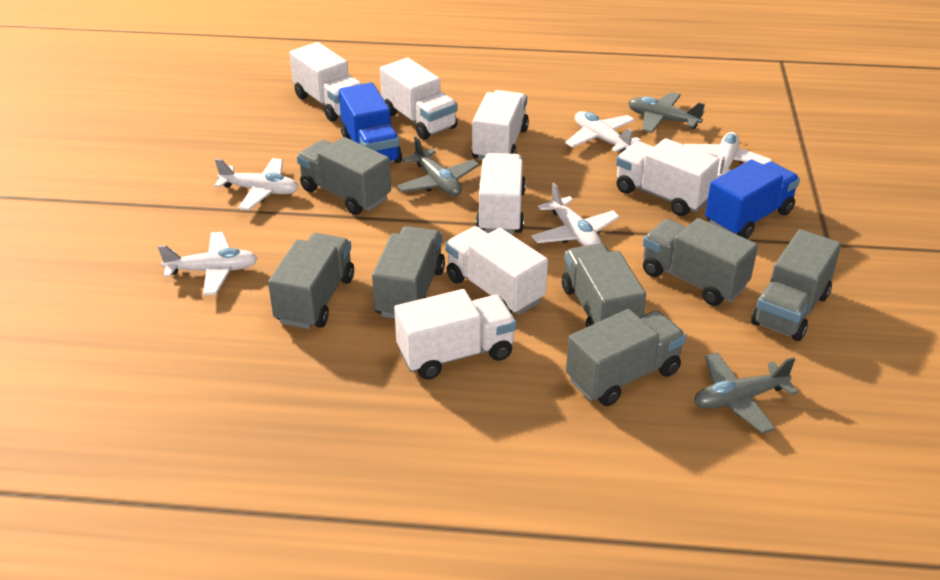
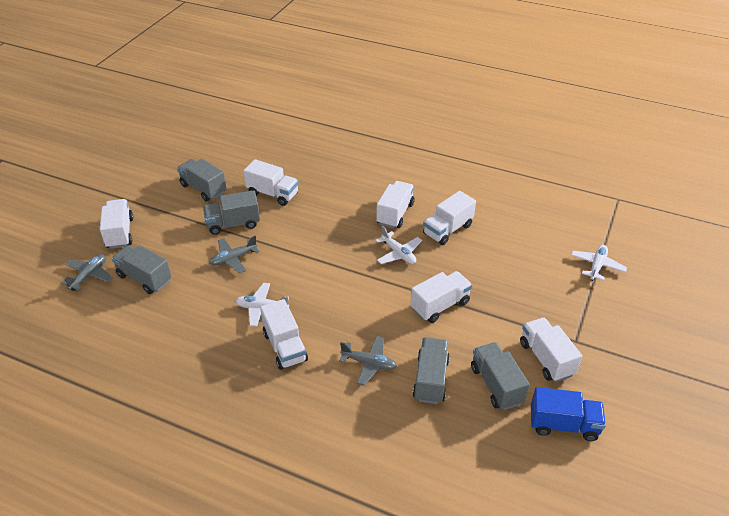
blue truck: 2 -> 1
grey truck: 7 -> 5
white plane: 5 -> 3

